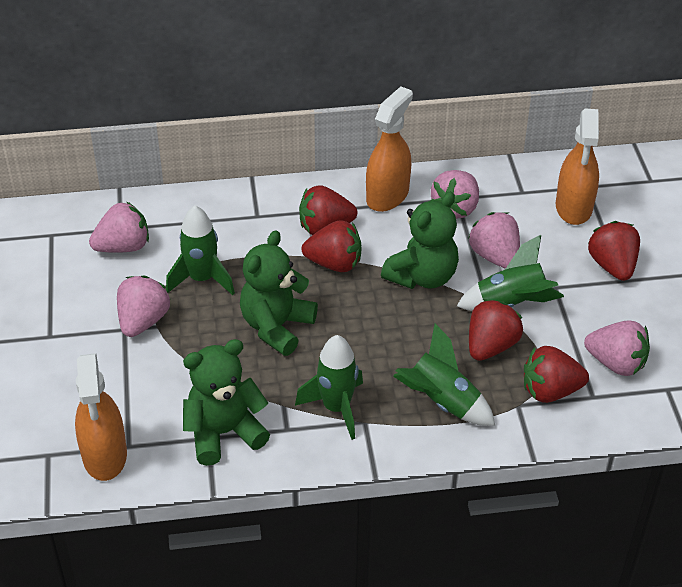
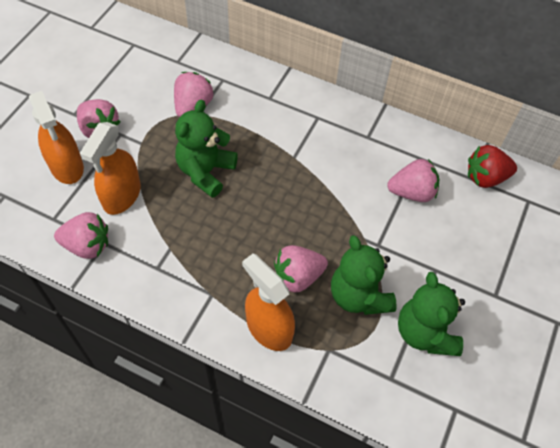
green rocket: 4 -> 0
red strawberry: 5 -> 1

